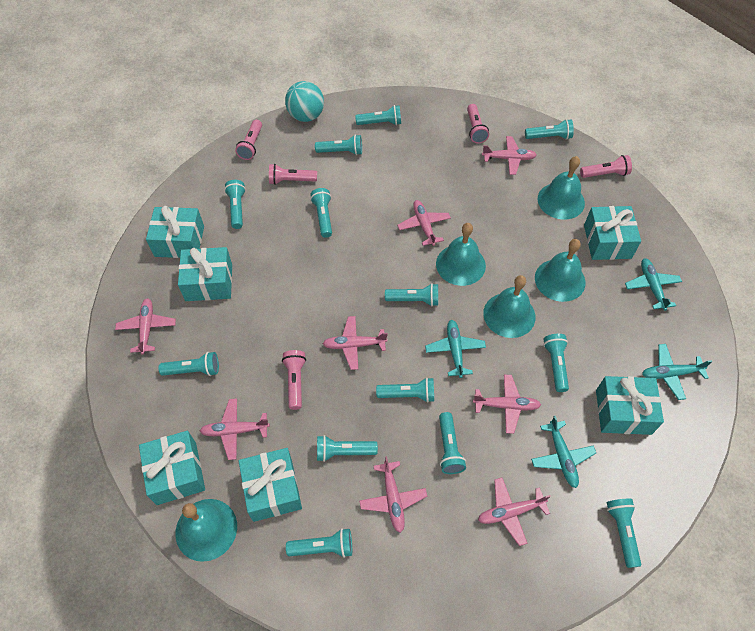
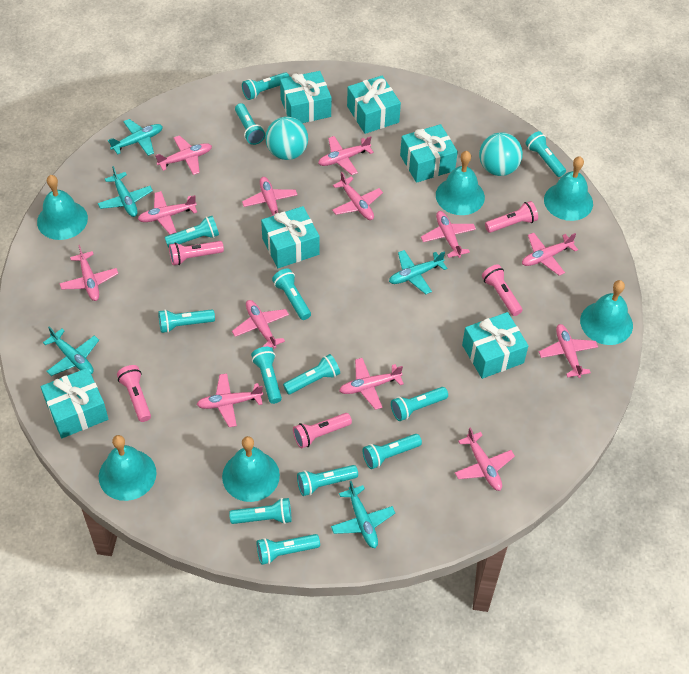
pink plane: 8 -> 13
turquoise ball: 1 -> 2
turquoise bell: 5 -> 6
turquoise plane: 4 -> 5

